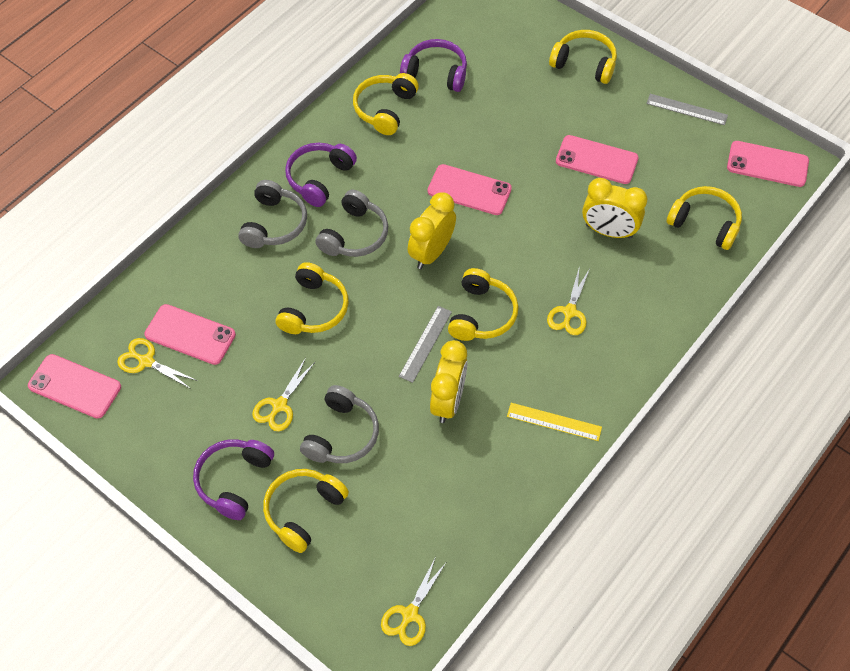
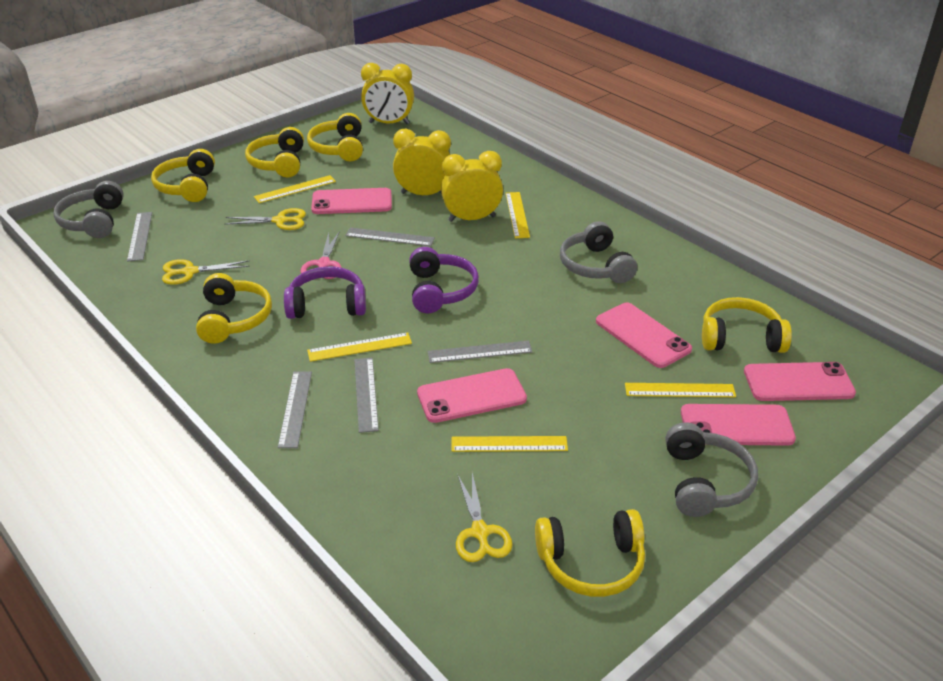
grey ruler: 2 -> 5
pink scissors: 0 -> 1
purple headphones: 3 -> 2
yellow ruler: 1 -> 5
yellow scissors: 4 -> 3

